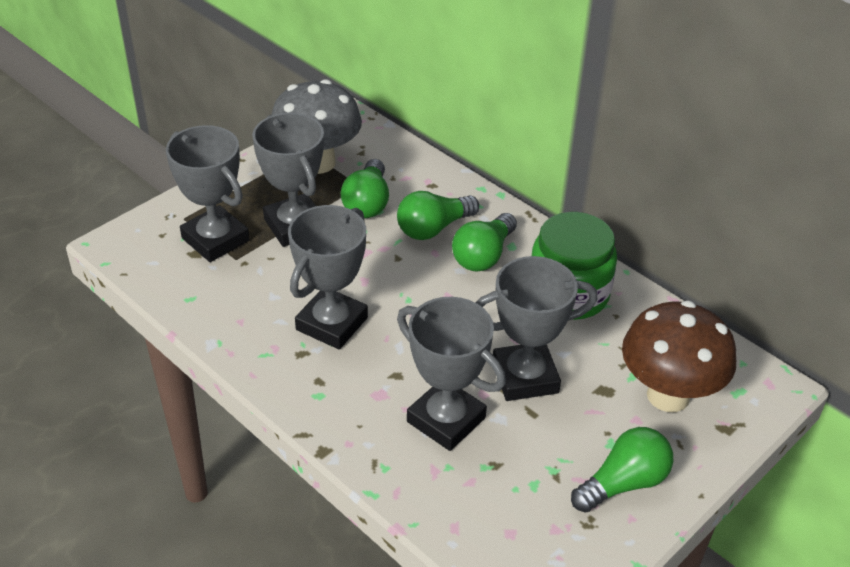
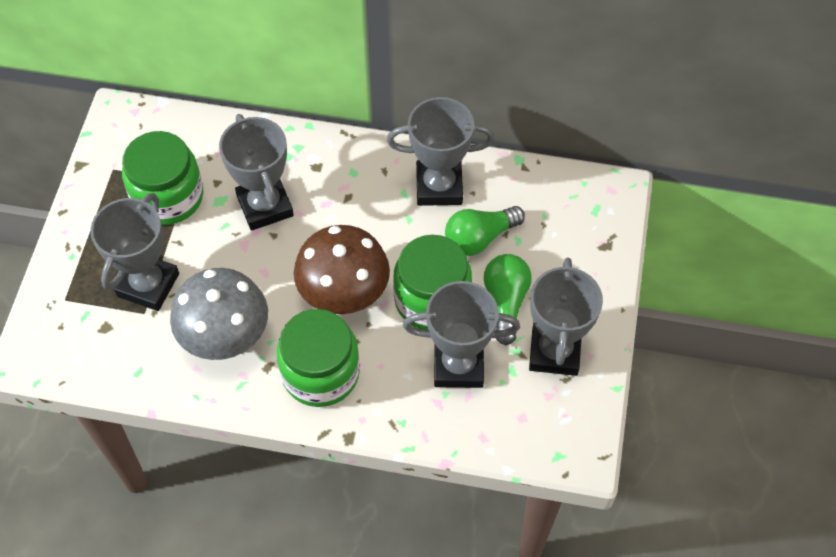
green jar: 1 -> 3
green light bulb: 4 -> 2

